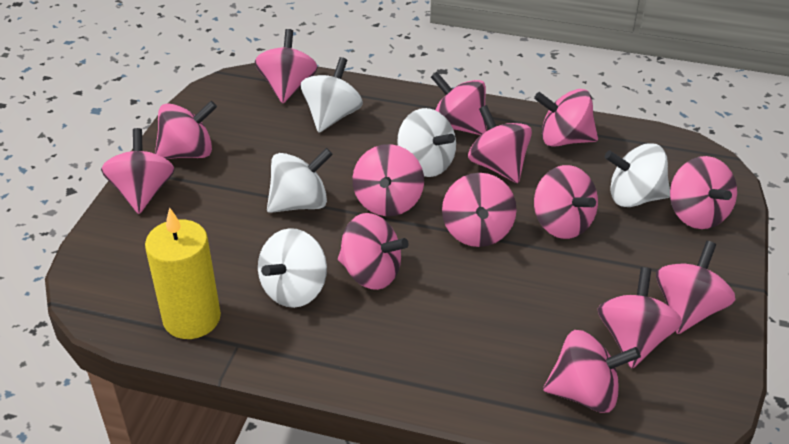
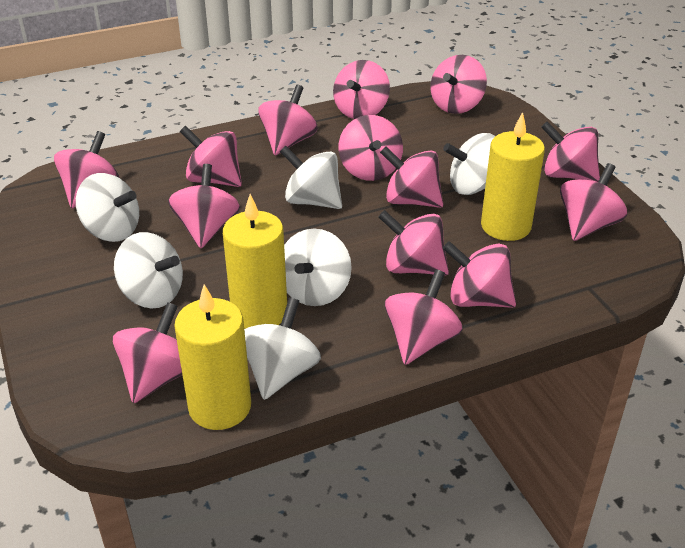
white spinning top: 5 -> 6
yellow candle: 1 -> 3

